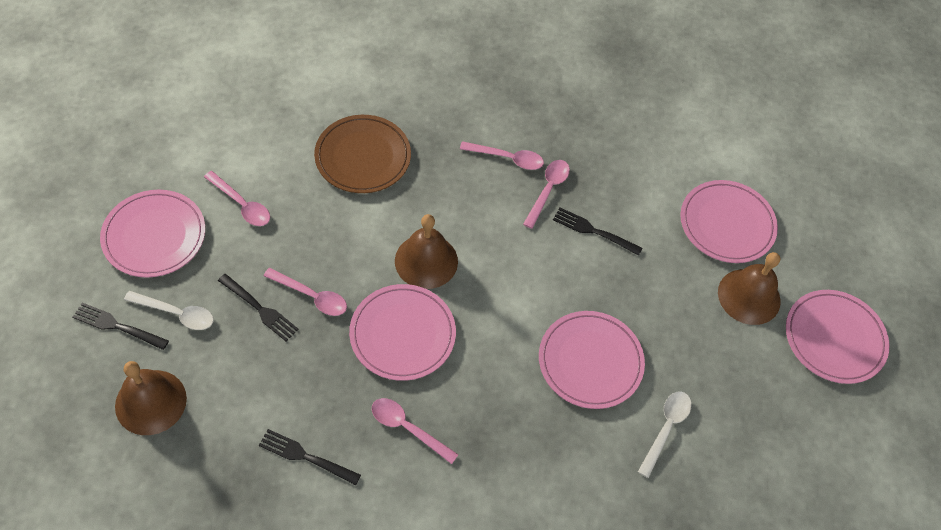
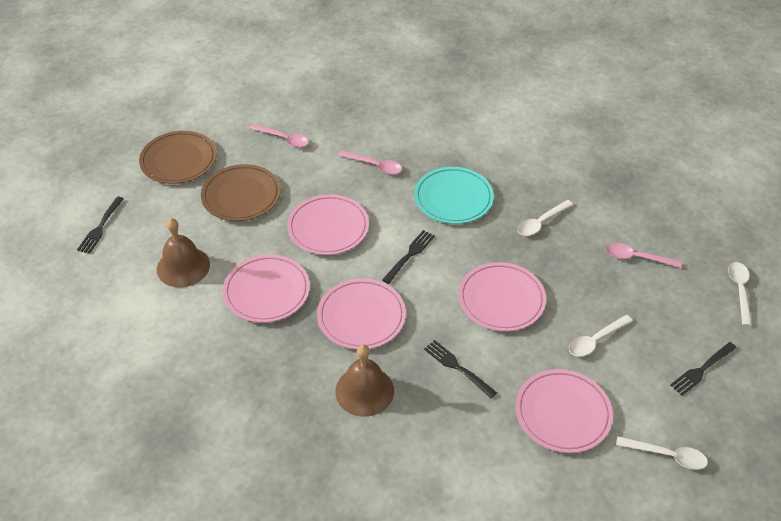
brown bell: 3 -> 2
brown plate: 1 -> 2
pink spoon: 5 -> 3
turquoise plate: 0 -> 1
white spoon: 2 -> 4

